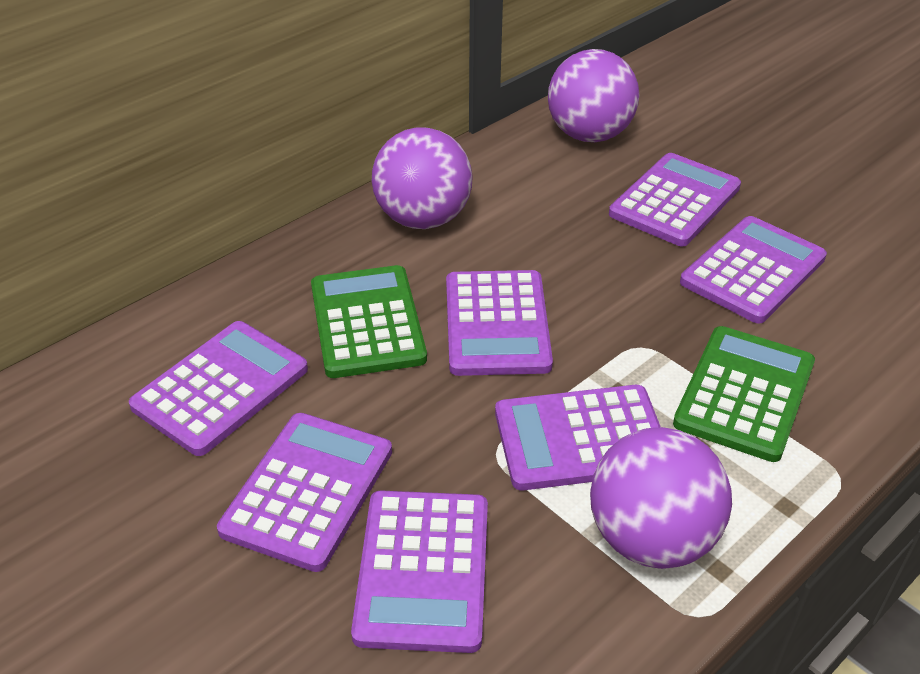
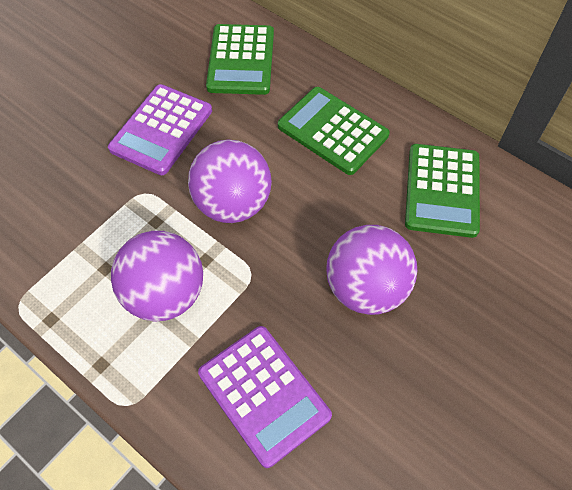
green calculator: 2 -> 3
purple calculator: 7 -> 2

